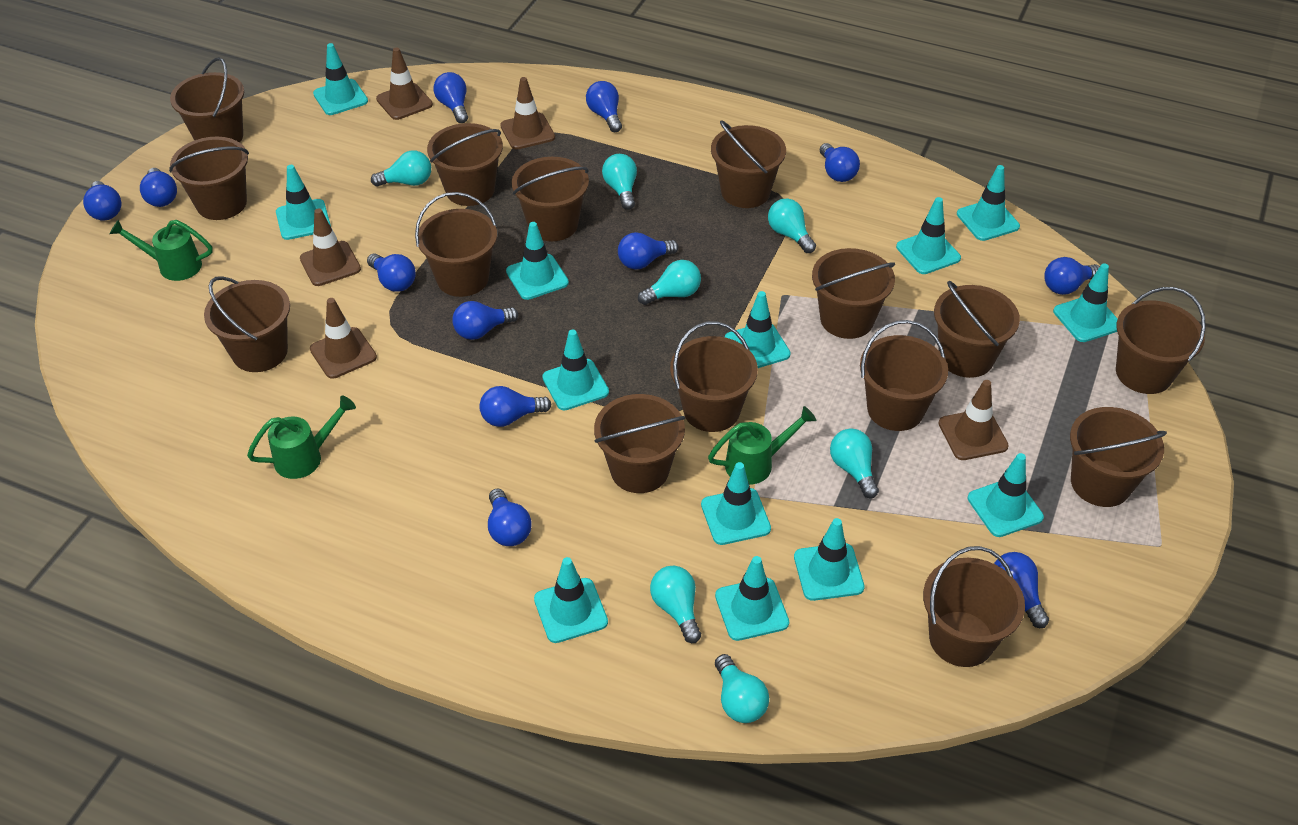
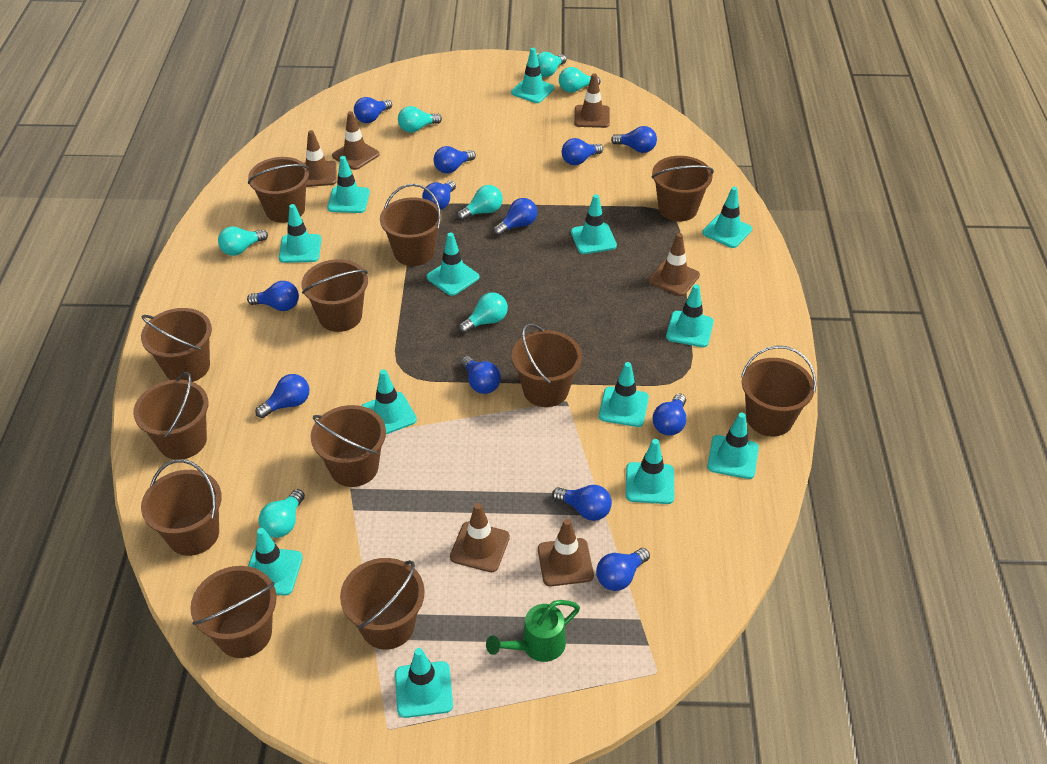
brown bucket: 15 -> 12
brown traffic cone: 5 -> 6
green watering can: 3 -> 1

